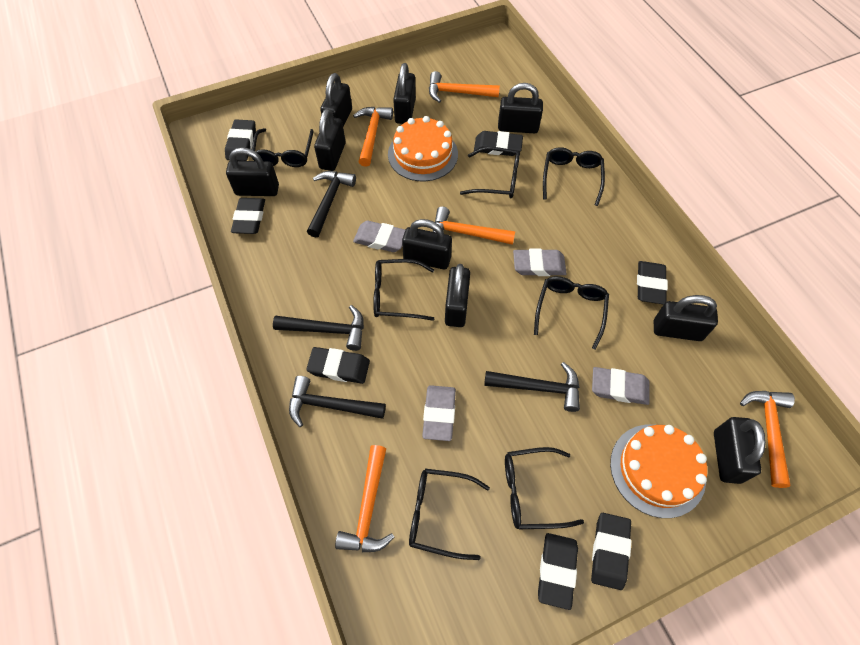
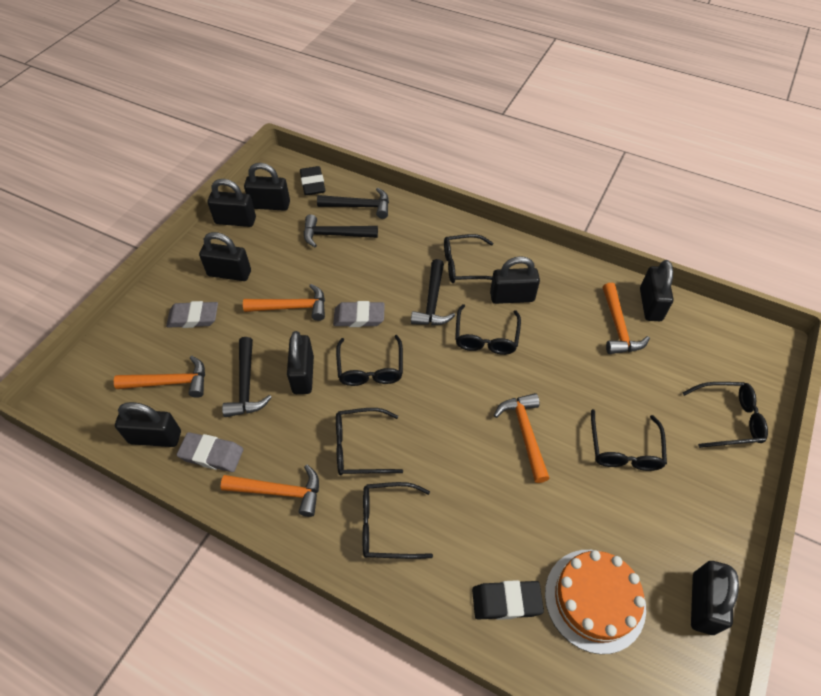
black eraser: 7 -> 2
black padlock: 9 -> 8
grey eraser: 4 -> 3
orange cake: 2 -> 1

